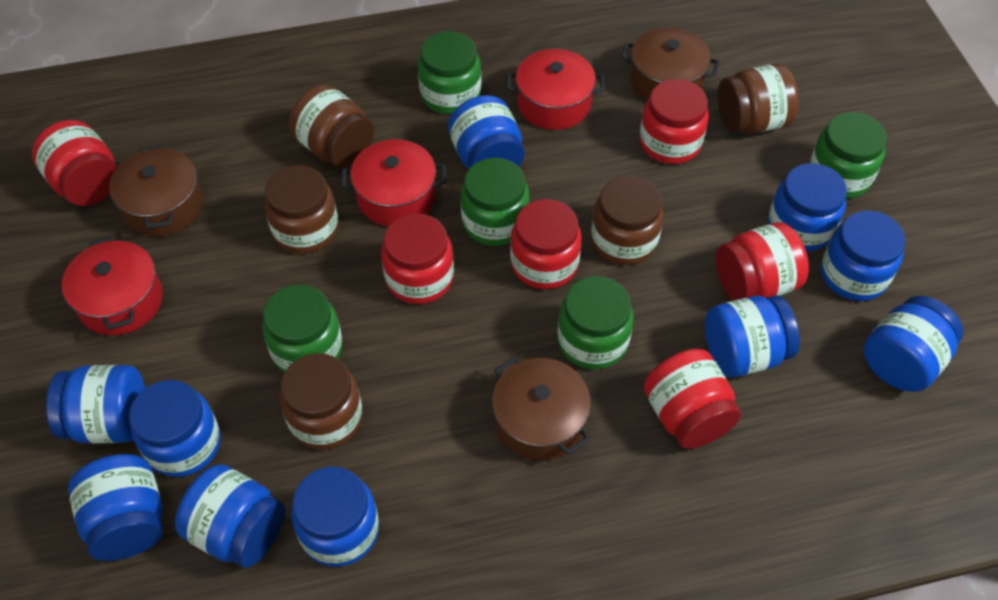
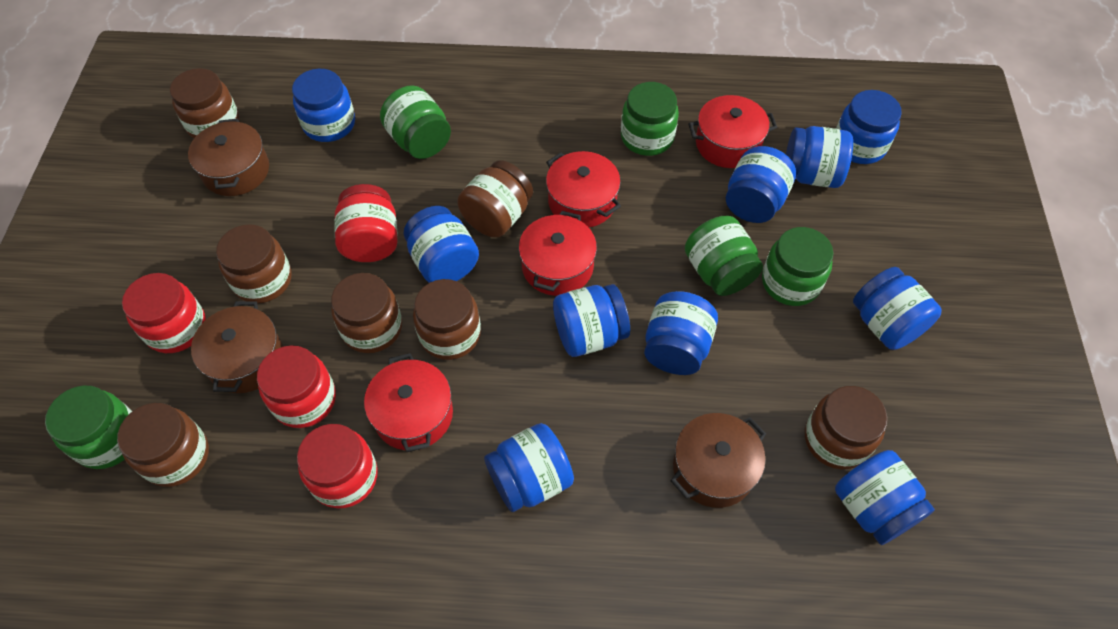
brown jar: 5 -> 7
red jar: 6 -> 4
red pot: 3 -> 4

